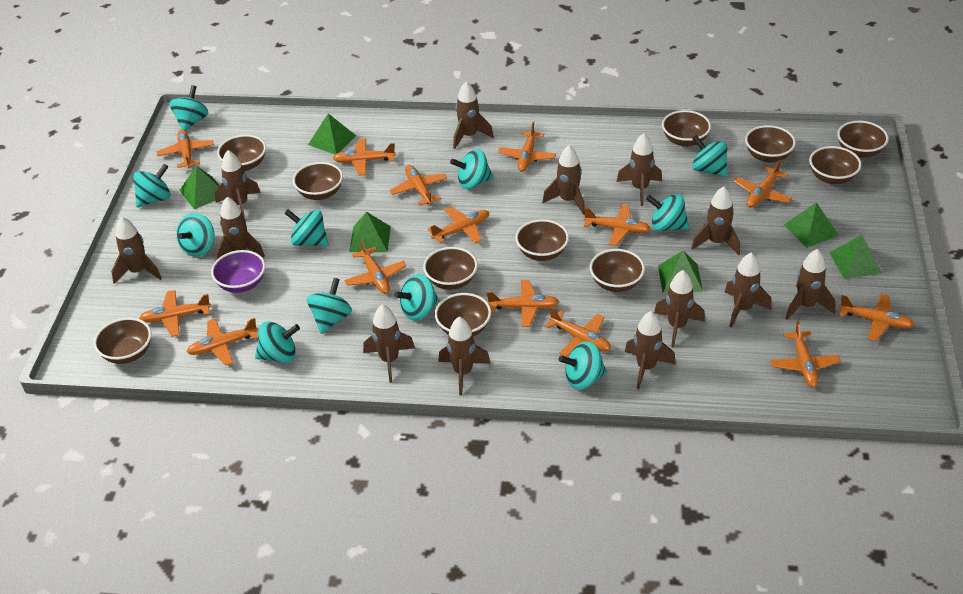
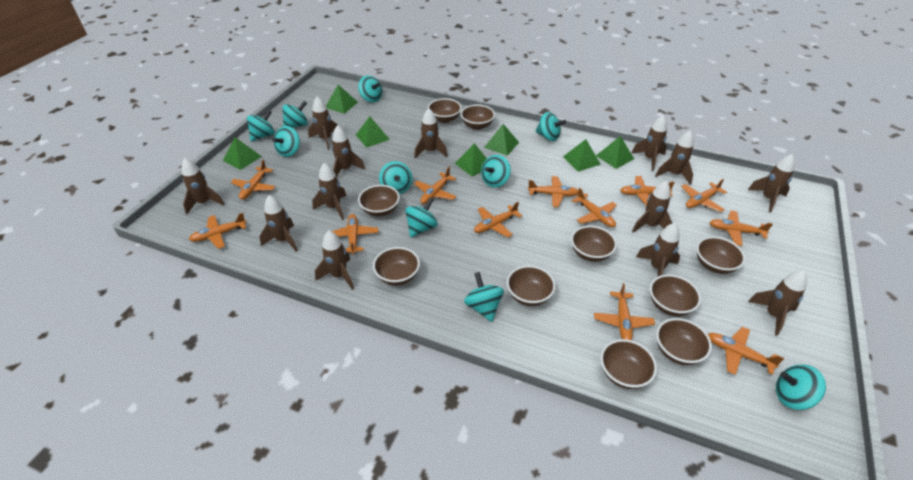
brown bowl: 11 -> 10
green pyramid: 6 -> 7
orange plane: 14 -> 12
purple bowl: 1 -> 0
turquoise spinning top: 11 -> 10

